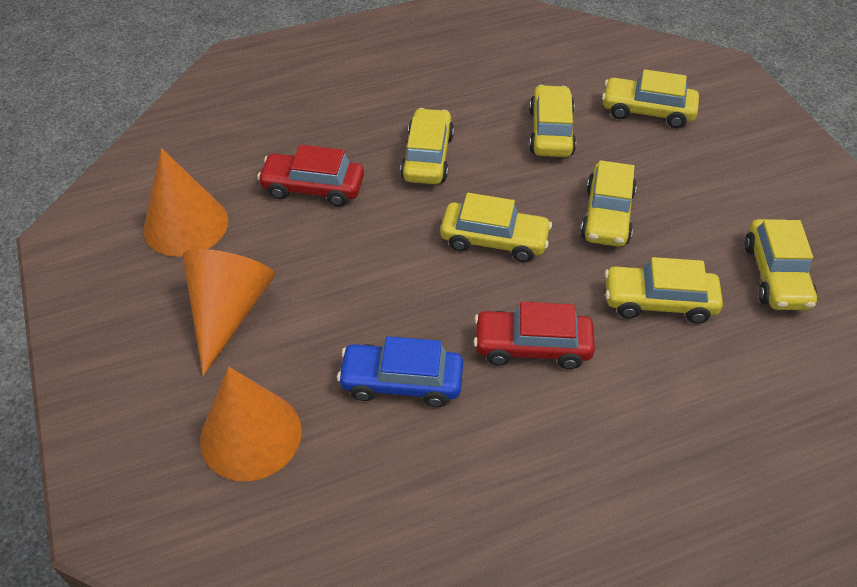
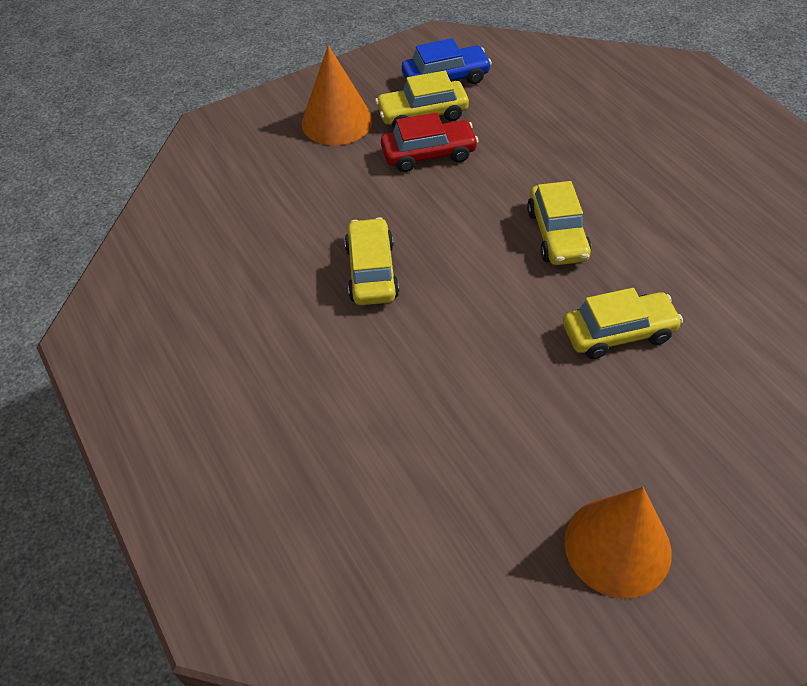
orange cone: 3 -> 2
red car: 2 -> 1
yellow car: 7 -> 4

